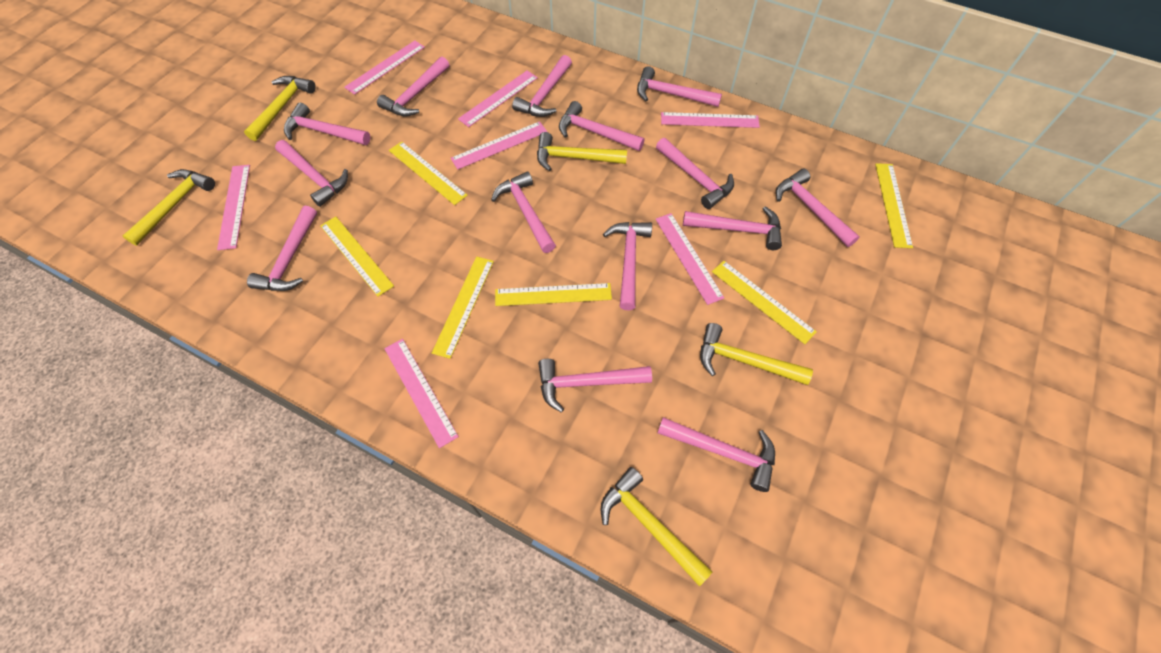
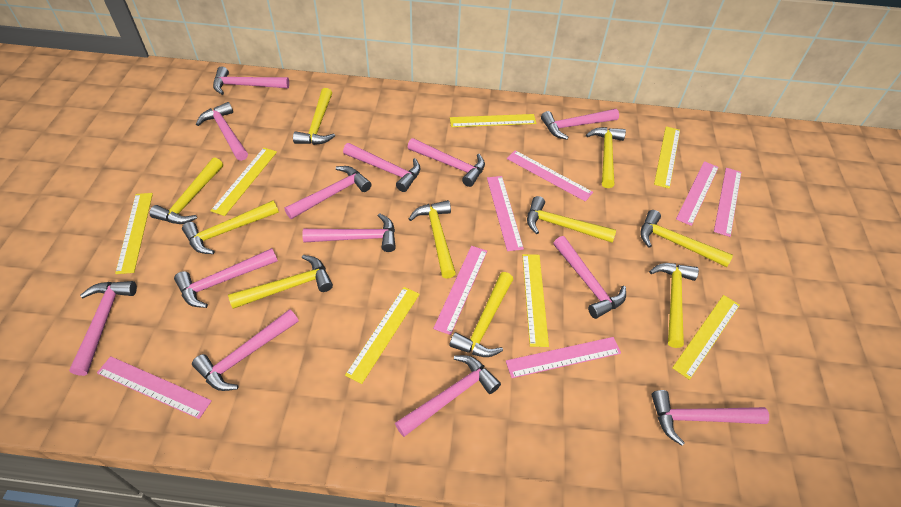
pink hammer: 14 -> 13
yellow hammer: 5 -> 10
yellow ruler: 6 -> 7

